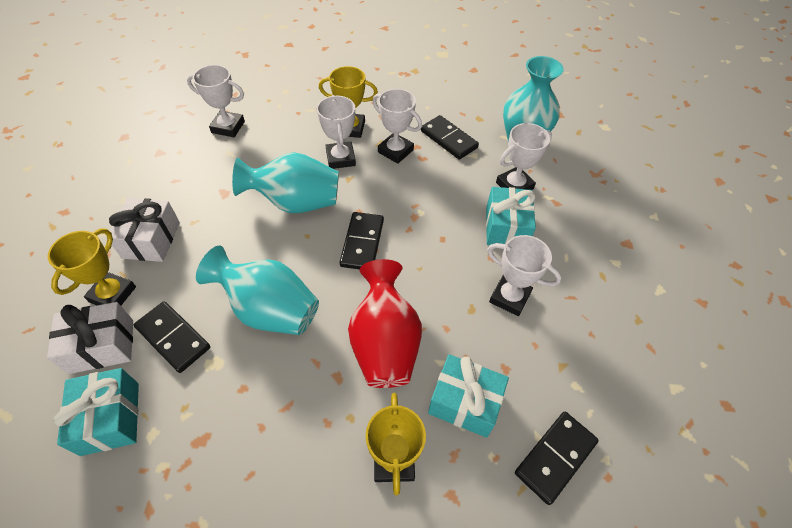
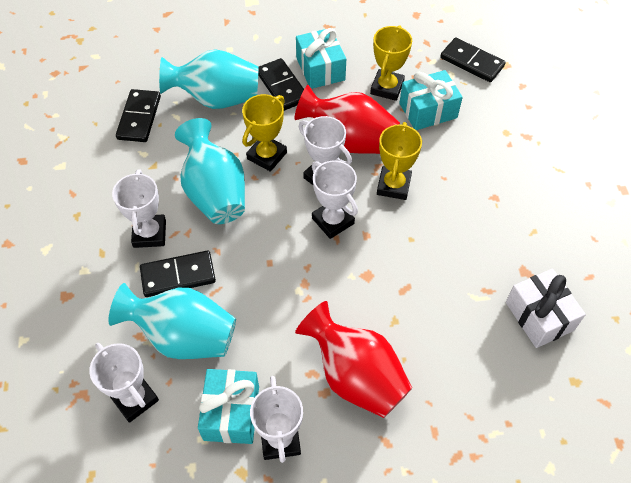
red vase: 1 -> 2
white gift: 2 -> 1

